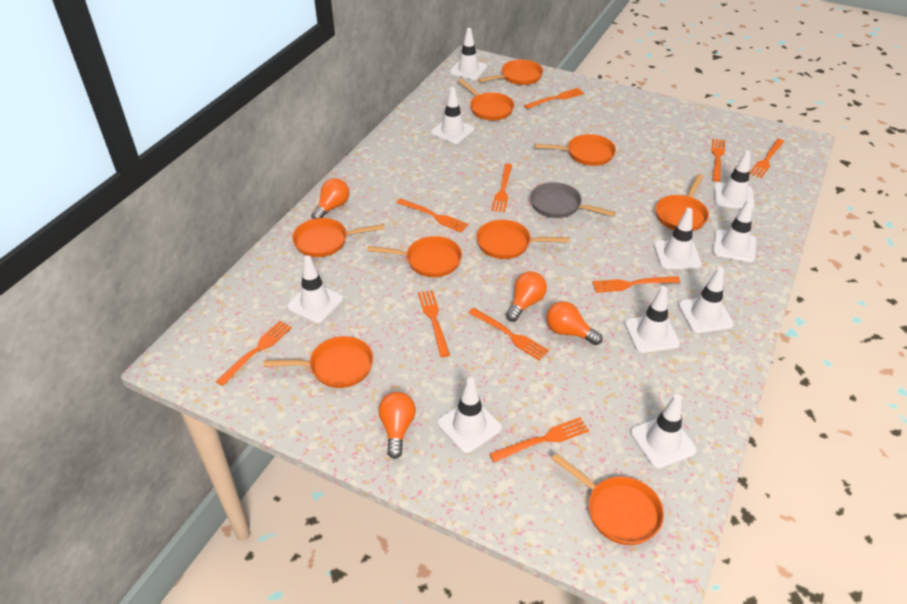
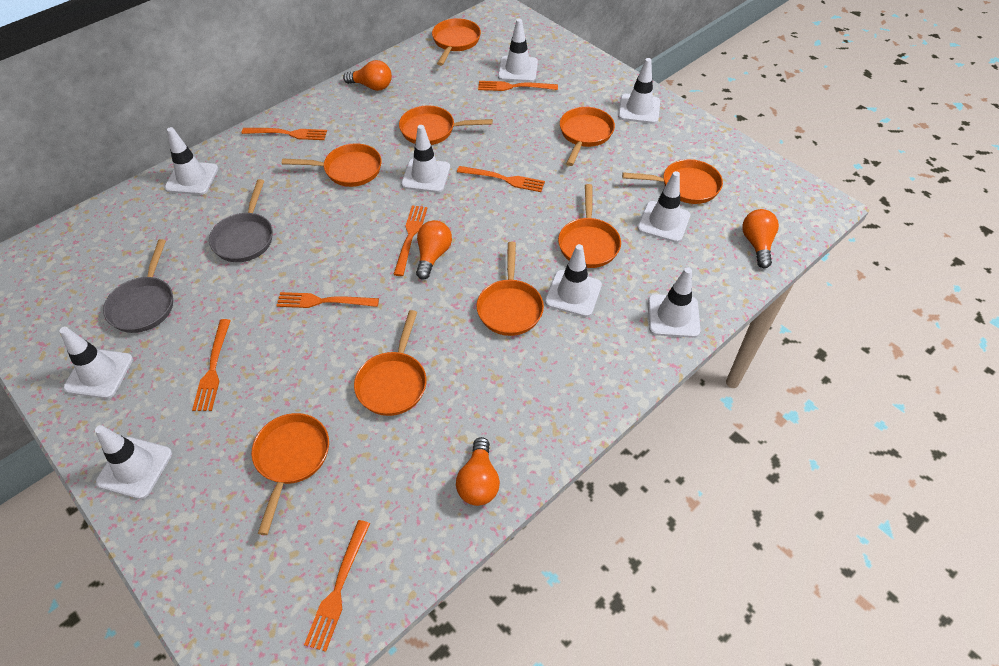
grey pan: 1 -> 2
orange fork: 10 -> 7
white traffic cone: 10 -> 9

